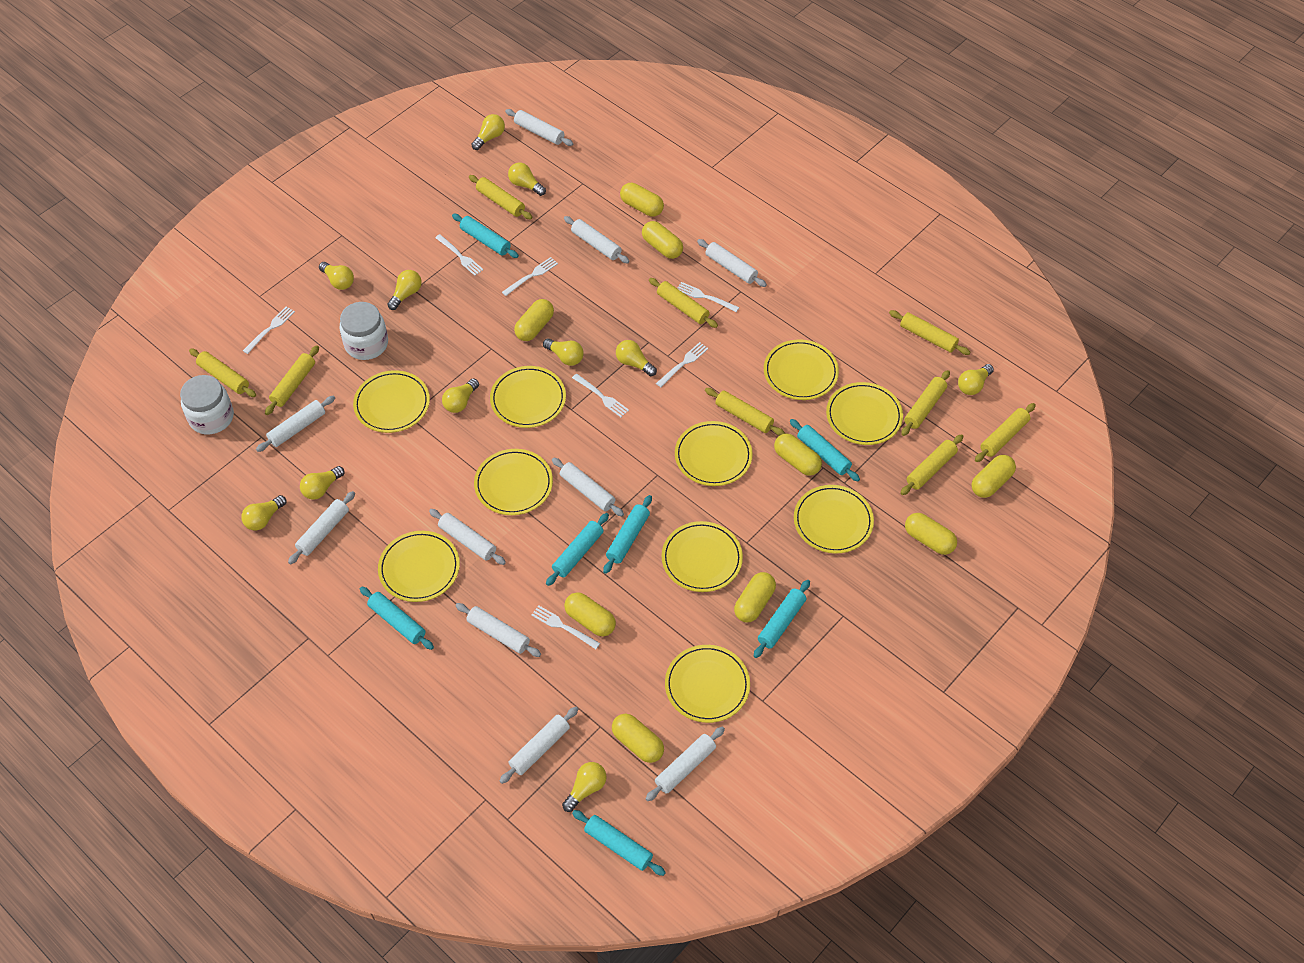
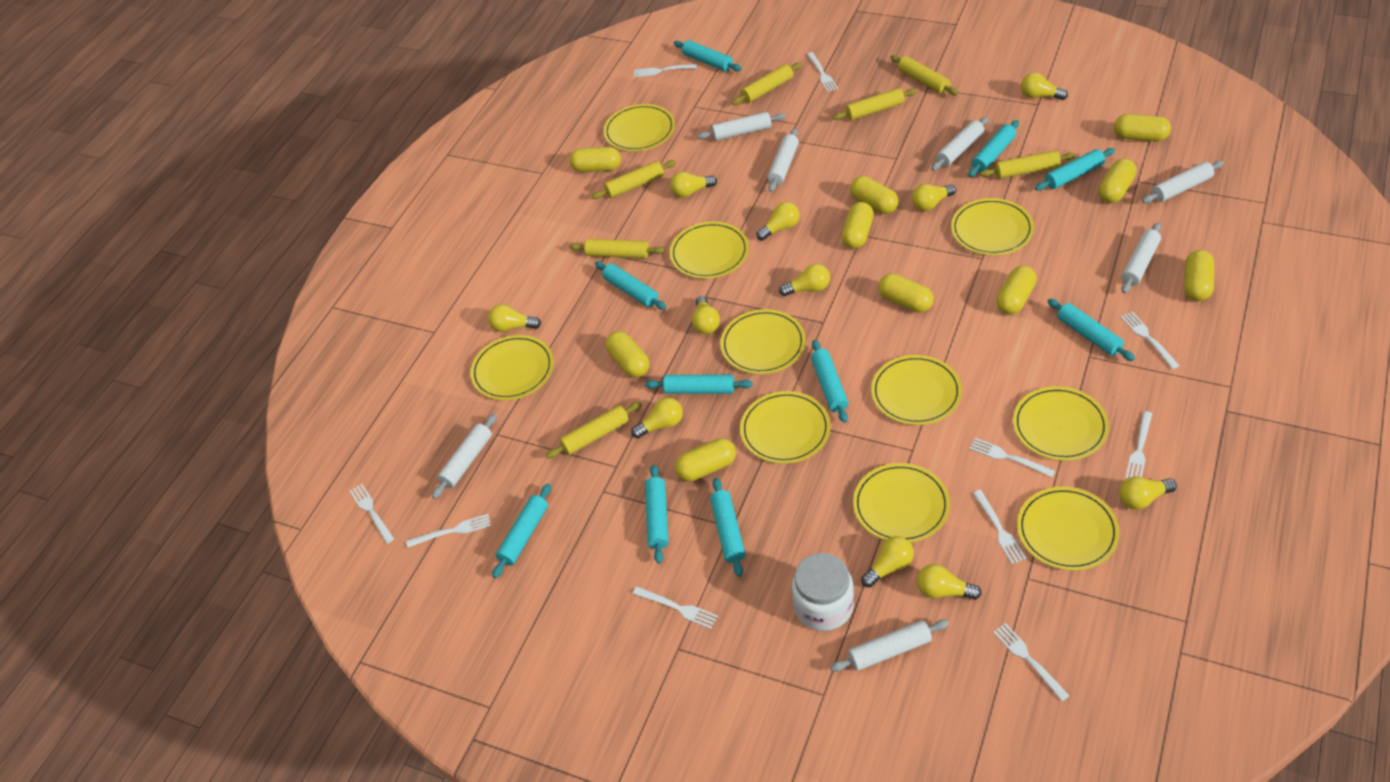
turquoise rolling pin: 7 -> 10
white fork: 7 -> 10
white jar: 2 -> 1
white rolling pin: 10 -> 7
yellow capsule: 9 -> 10
yellow rolling pin: 9 -> 7

